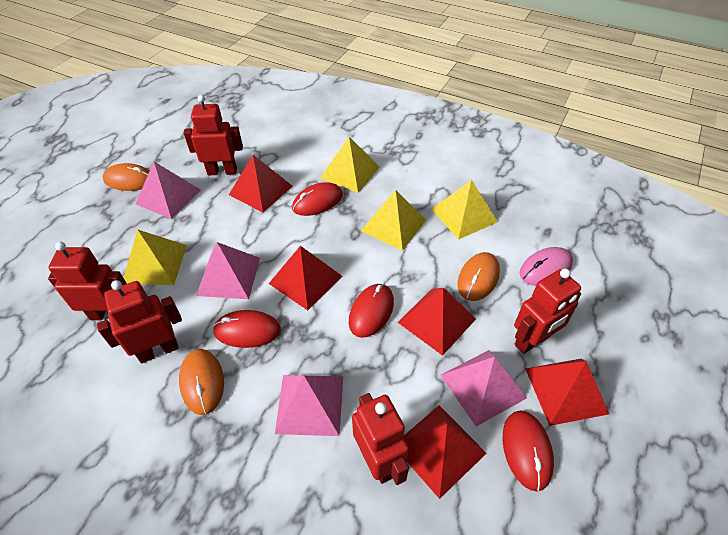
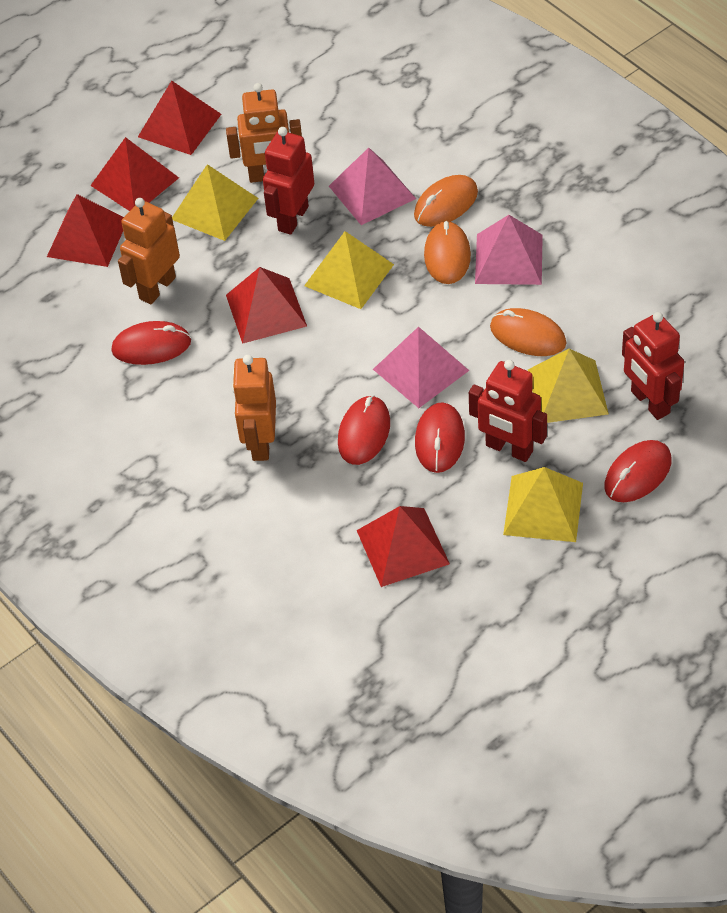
orange robot: 0 -> 3
pink mouse: 1 -> 0
pink pyramid: 4 -> 3
red robot: 5 -> 3

